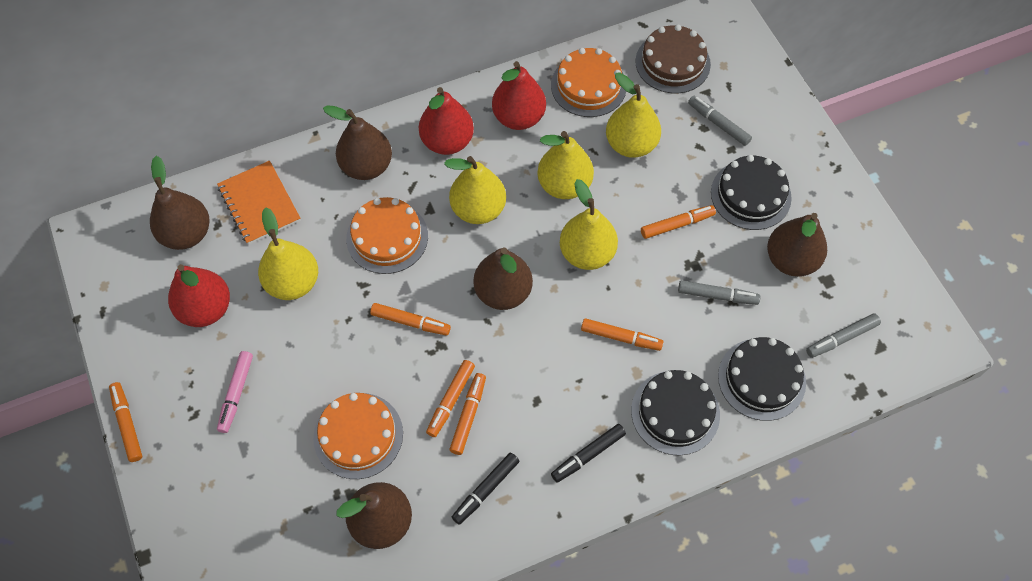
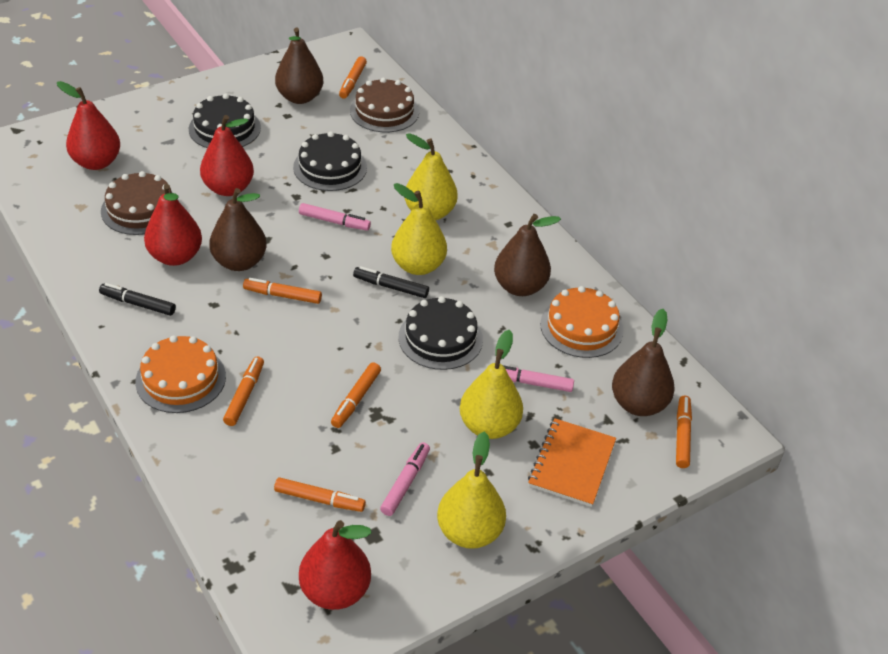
brown cake: 1 -> 2
brown pear: 5 -> 4
grey marker: 3 -> 0
orange cake: 3 -> 2
pink marker: 1 -> 3
red pear: 3 -> 4
yellow pear: 5 -> 4

